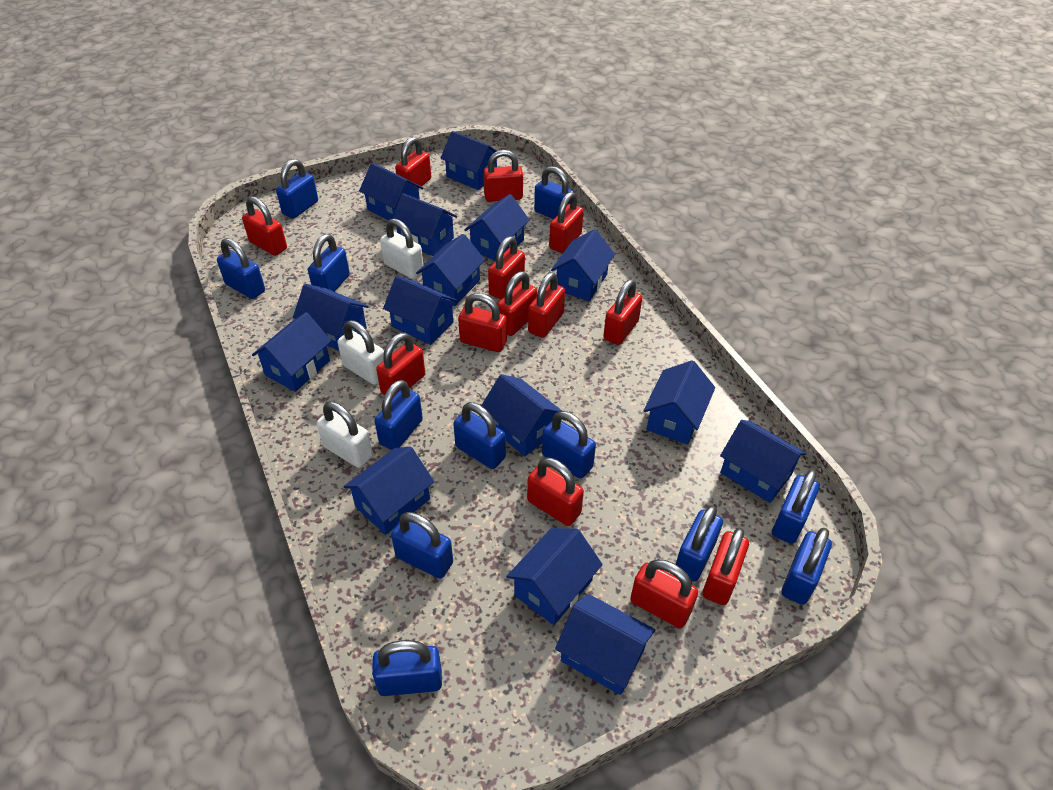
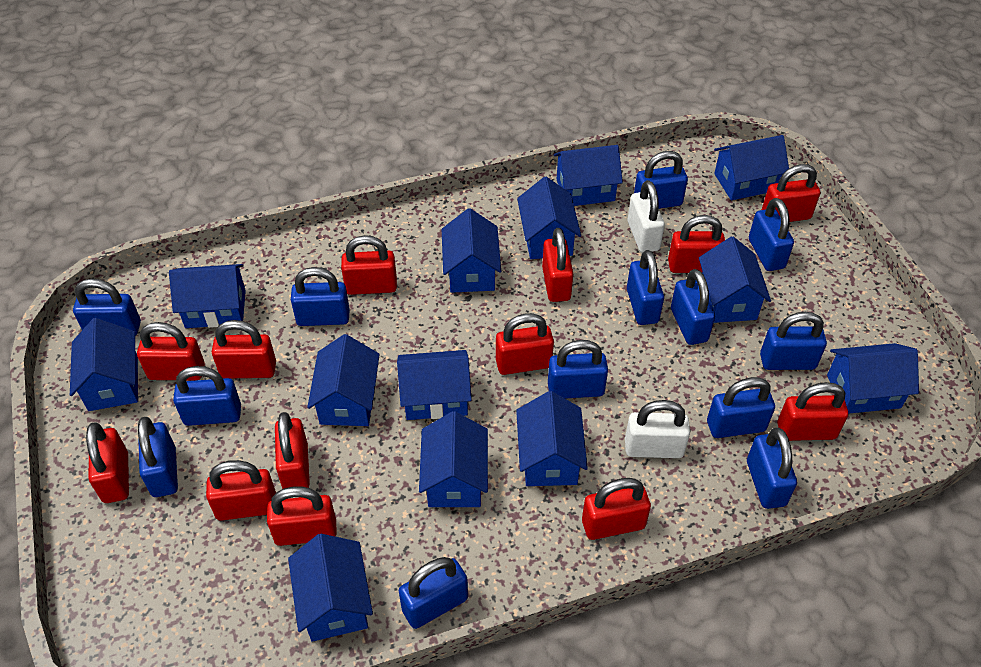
blue house: 15 -> 13
blue padlock: 12 -> 13
white padlock: 3 -> 2

